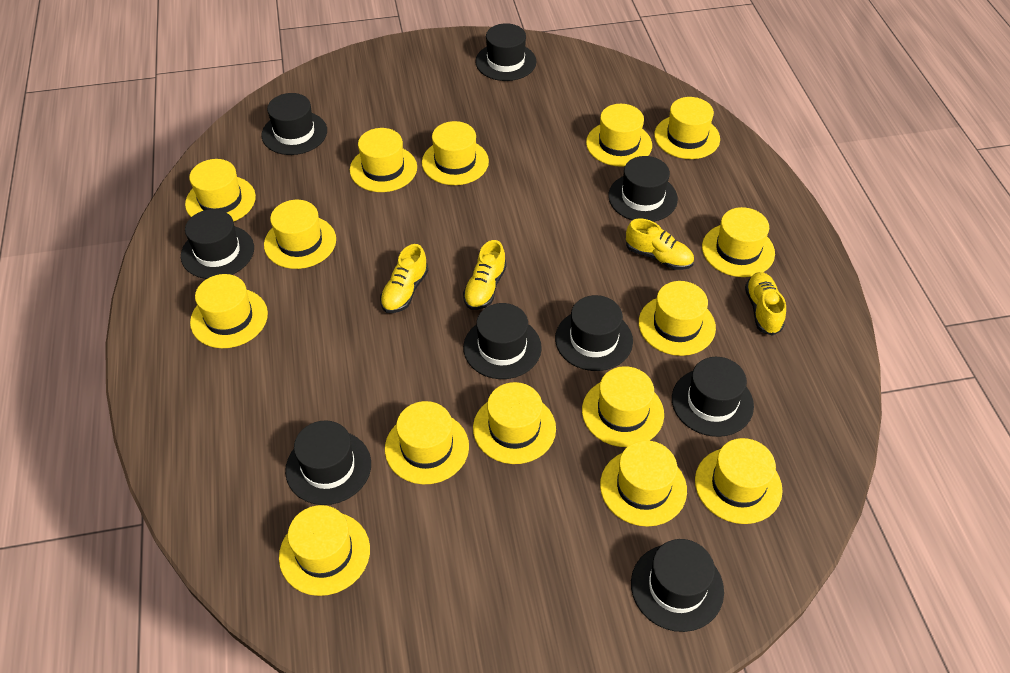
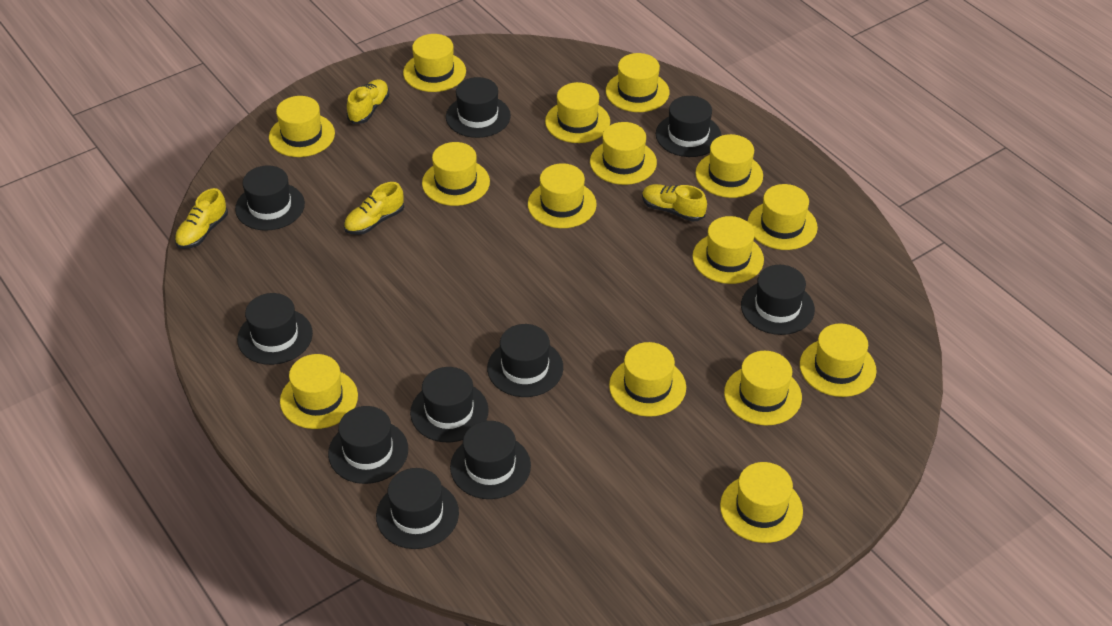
black hat: 9 -> 10

